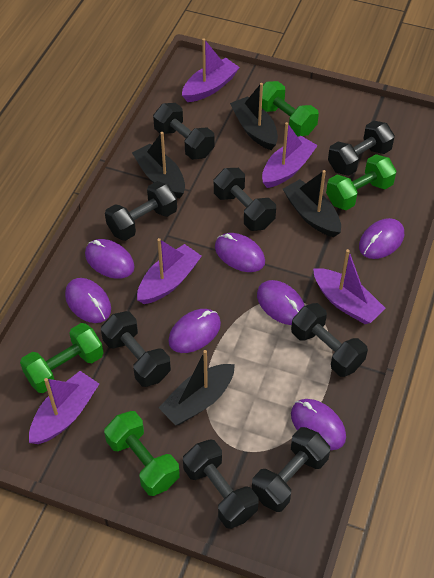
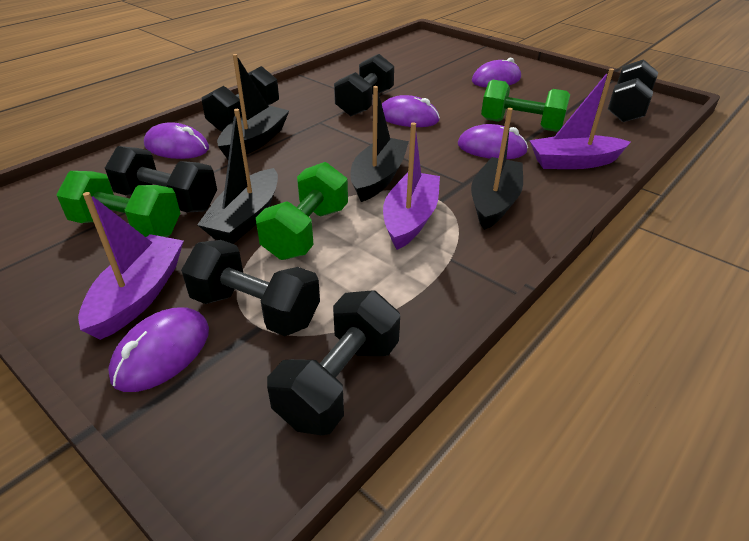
black dumbbell: 8 -> 6
green dumbbell: 4 -> 3
purple boat: 5 -> 3
purple mouse: 7 -> 5

